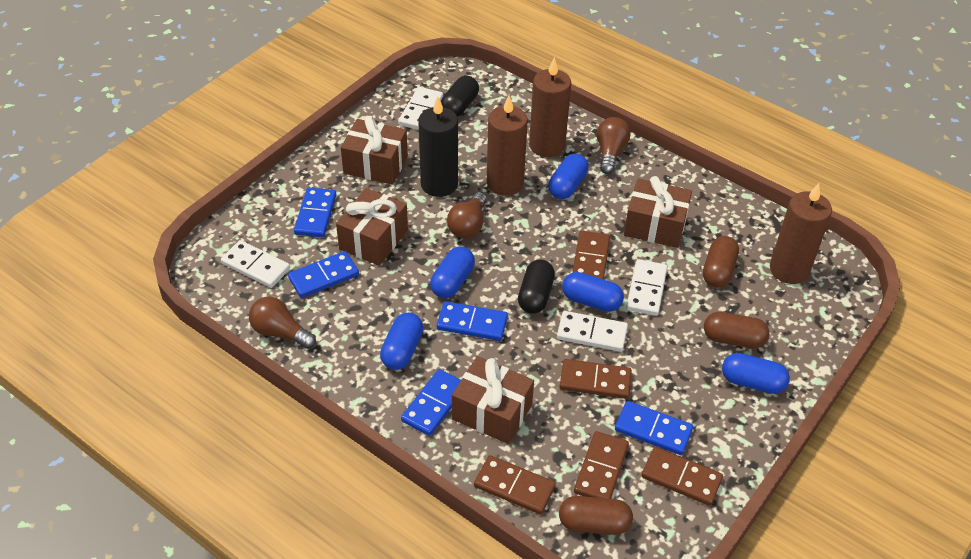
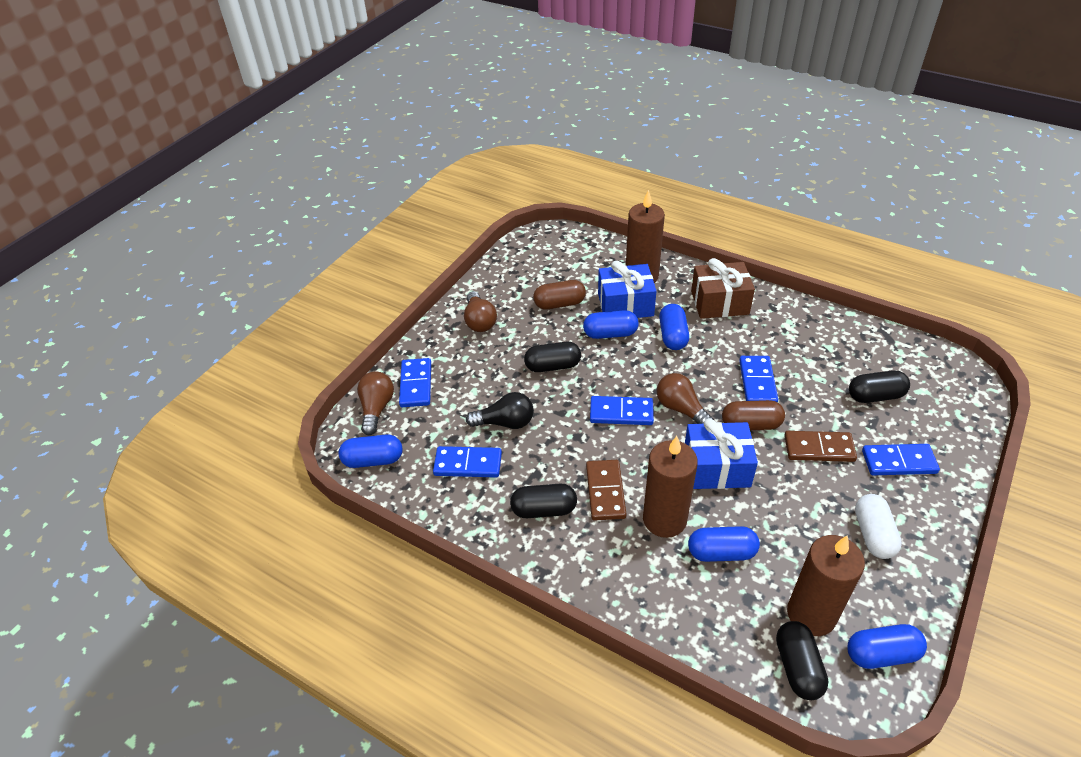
black candle: 1 -> 0
black capsule: 2 -> 4
black light bulb: 0 -> 1
blue gift: 0 -> 2
brown capsule: 3 -> 2
brown domino: 5 -> 2
brown gift: 4 -> 1
white capsule: 0 -> 1
white domino: 4 -> 0

